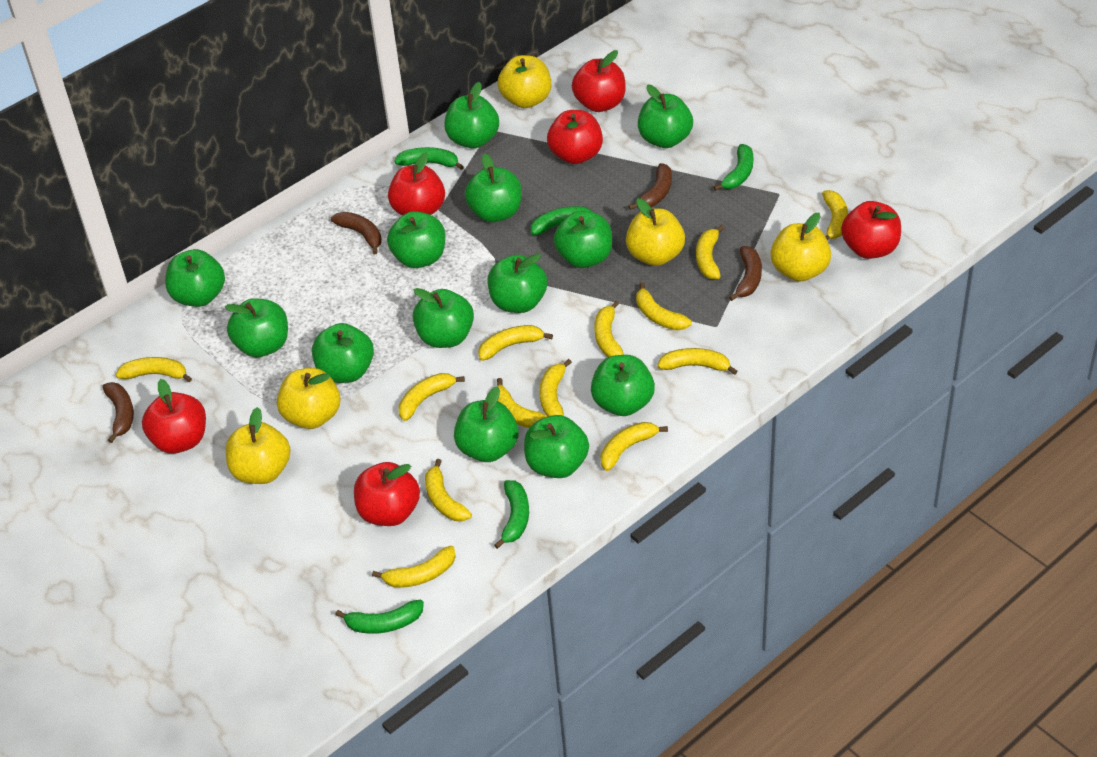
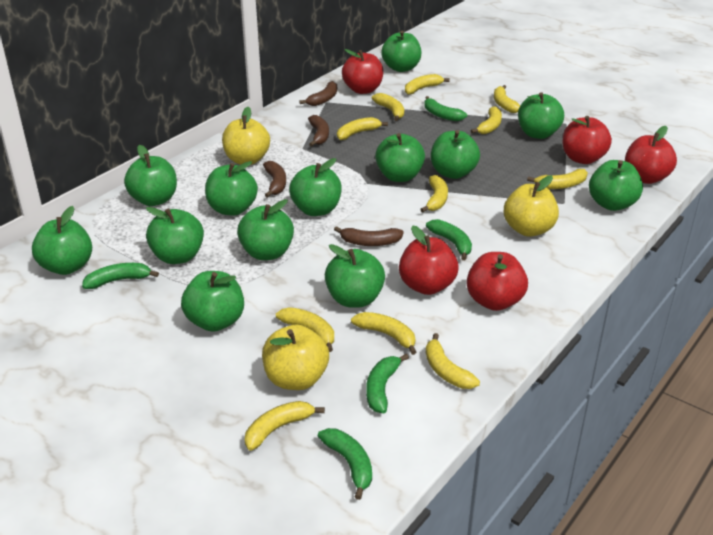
red apple: 6 -> 5
yellow apple: 5 -> 3
yellow banana: 13 -> 11

